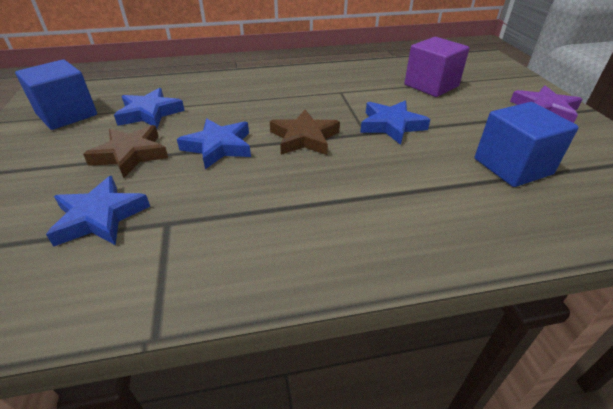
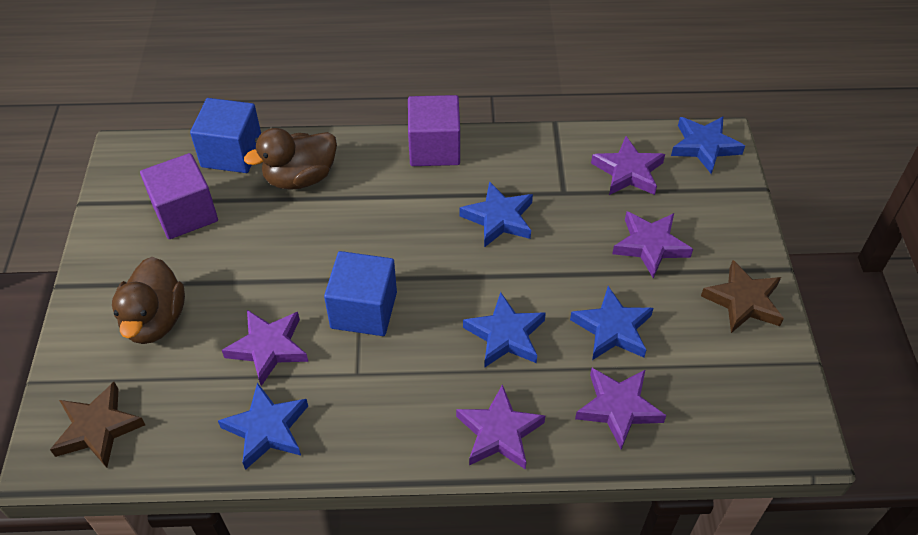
blue star: 4 -> 5
brown duck: 0 -> 2
purple cube: 1 -> 2
purple star: 1 -> 5

